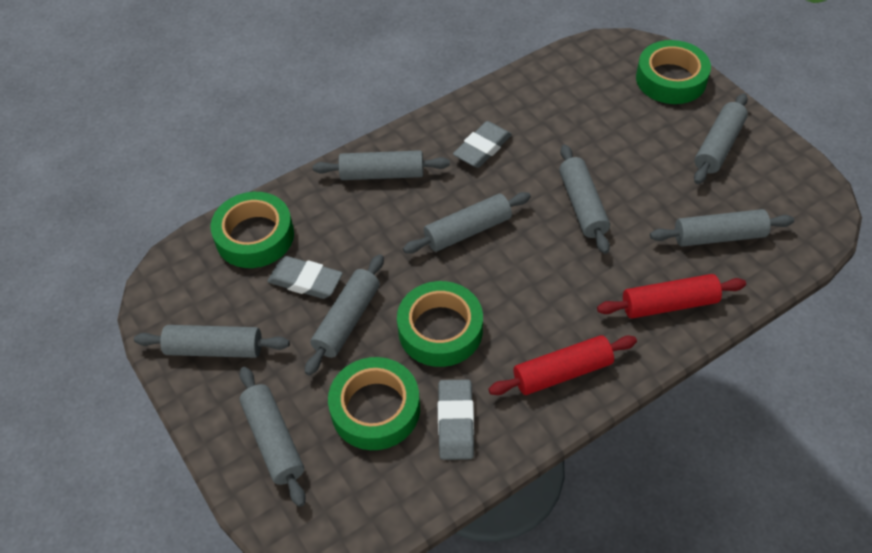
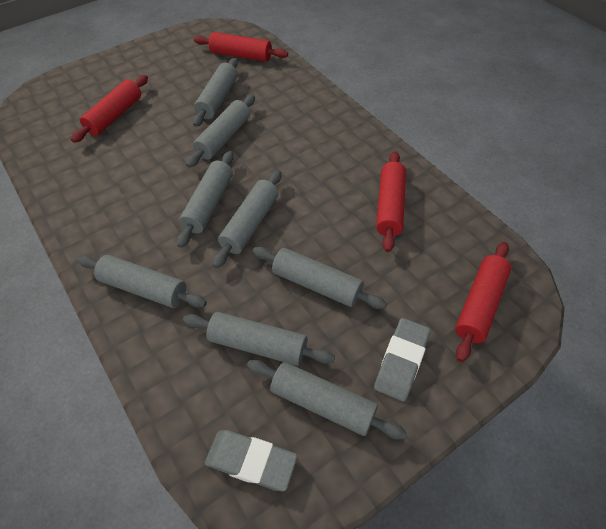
green tape: 4 -> 0
grey eraser: 3 -> 2
red rolling pin: 2 -> 4

